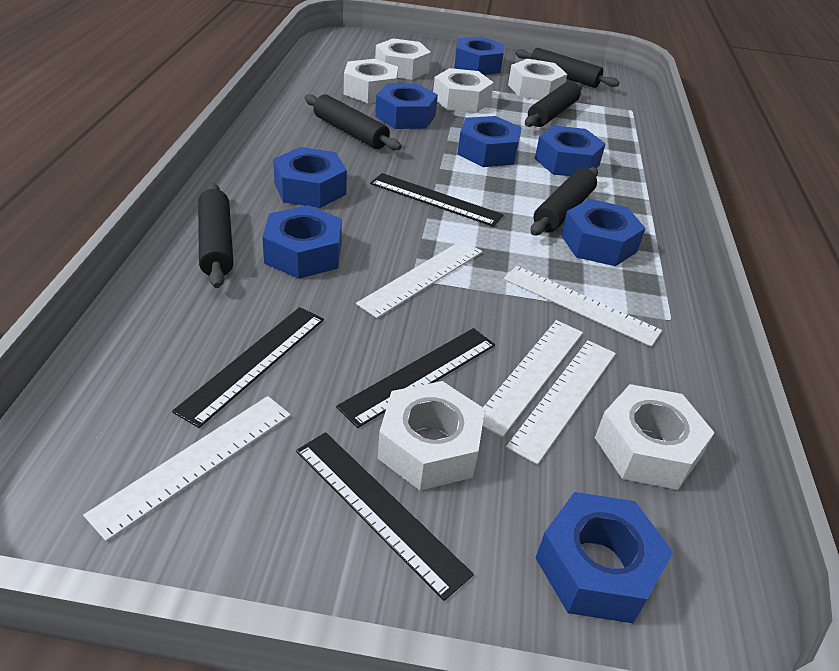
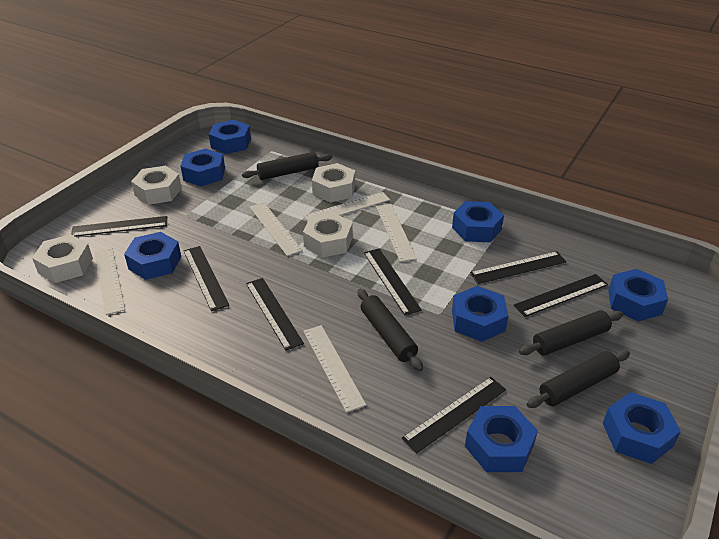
black rolling pin: 5 -> 4
black ruler: 4 -> 7
white nut: 6 -> 4

